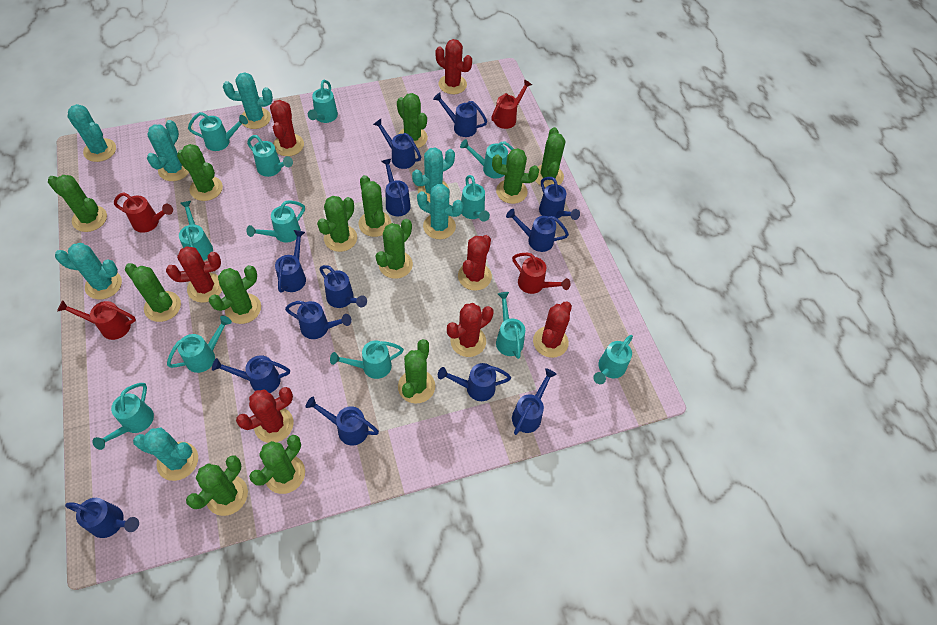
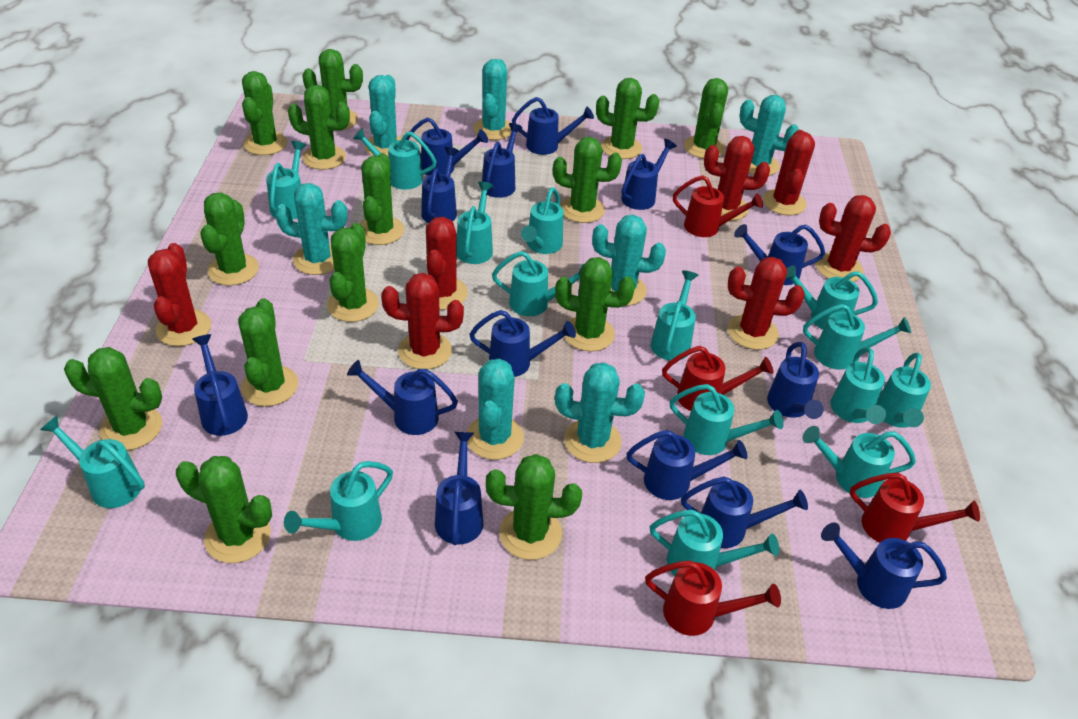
blue watering can: 13 -> 14
green cactus: 13 -> 14
turquoise watering can: 12 -> 15

